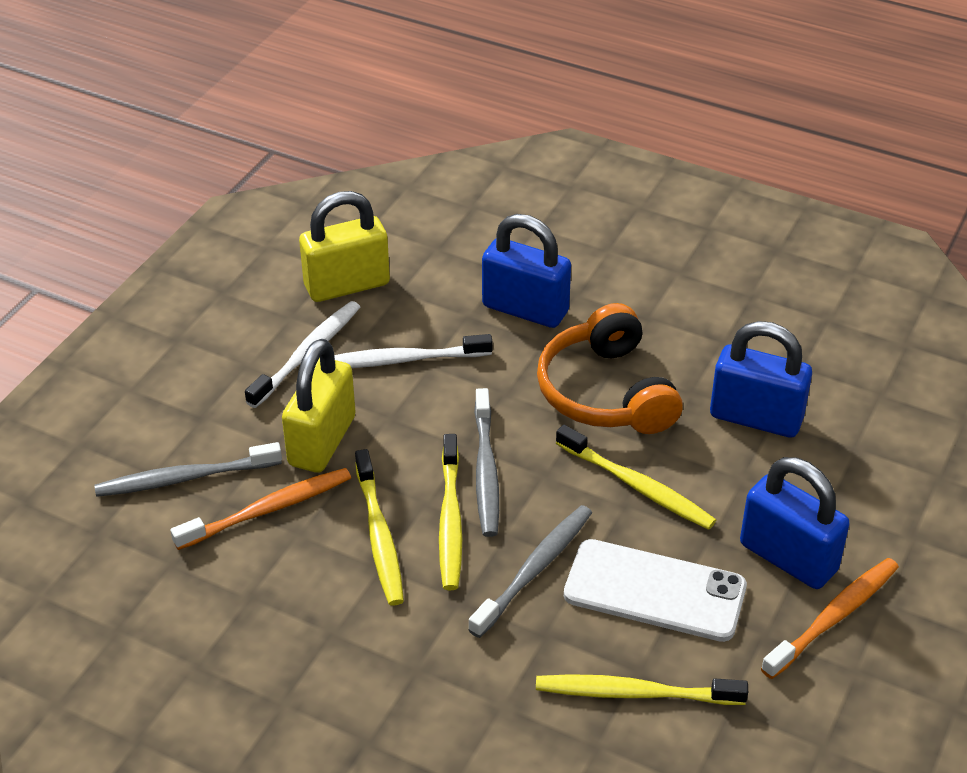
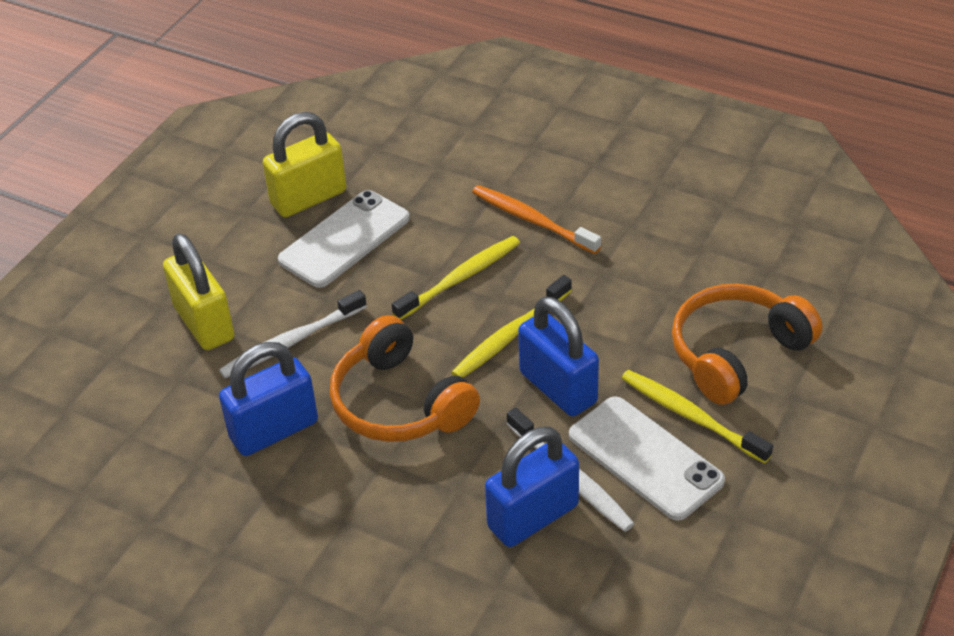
grey toothbrush: 3 -> 0
orange headphones: 1 -> 2
orange toothbrush: 2 -> 1
white phone: 1 -> 2
yellow toothbrush: 4 -> 3

